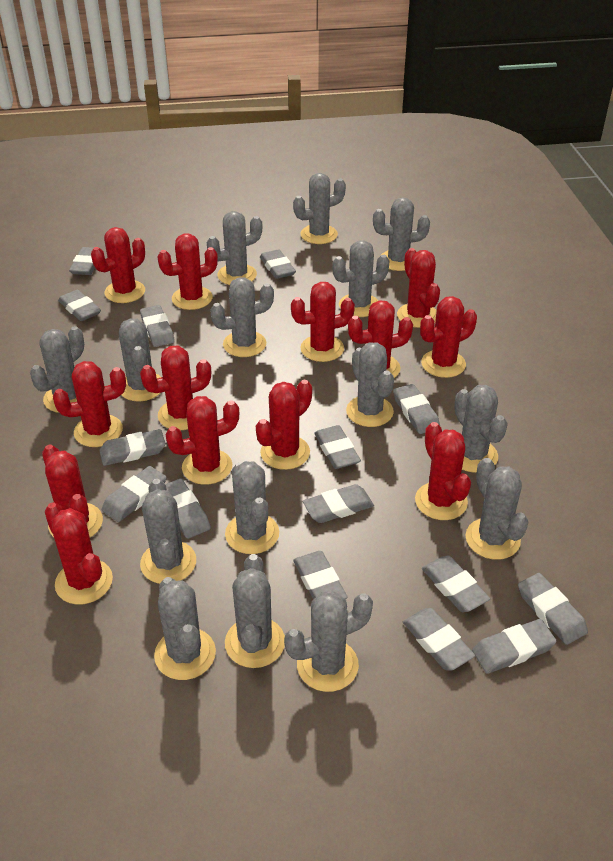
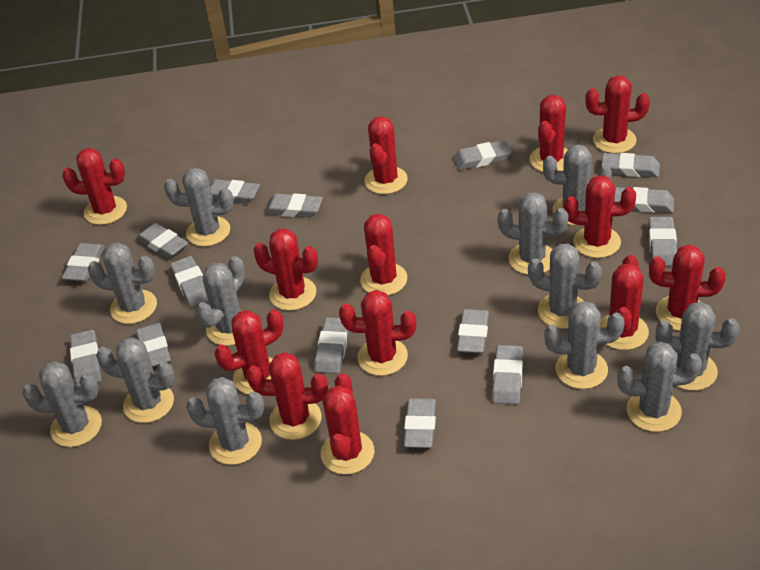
grey cactus: 15 -> 12

